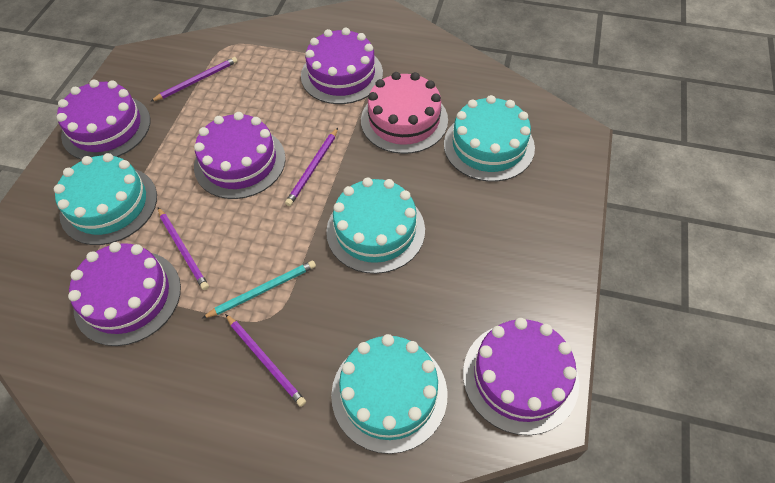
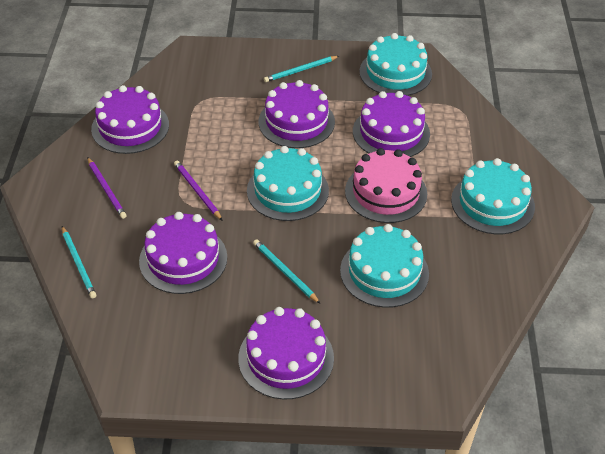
purple pencil: 4 -> 2
turquoise pencil: 1 -> 3

